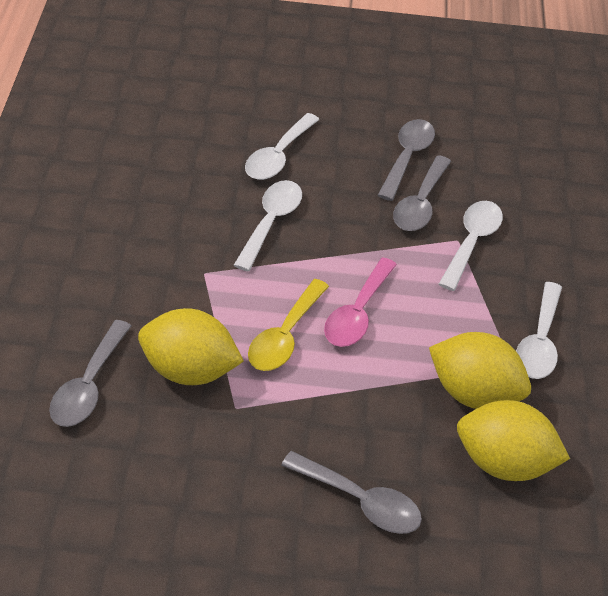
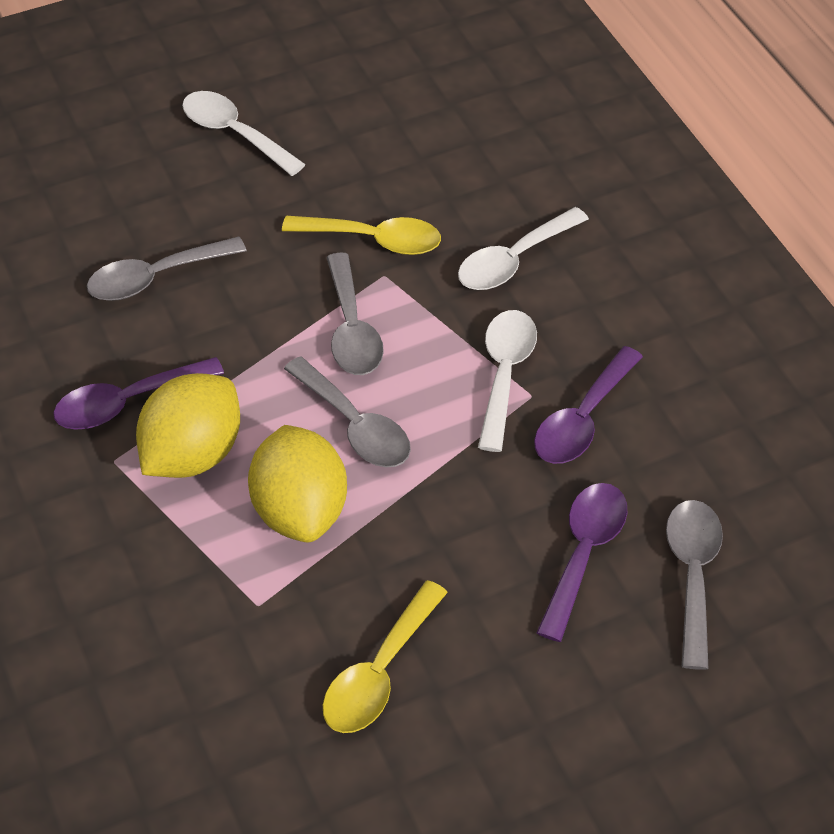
pink spoon: 1 -> 0
purple spoon: 0 -> 3
white spoon: 4 -> 3
yellow lemon: 3 -> 2
yellow spoon: 1 -> 2

